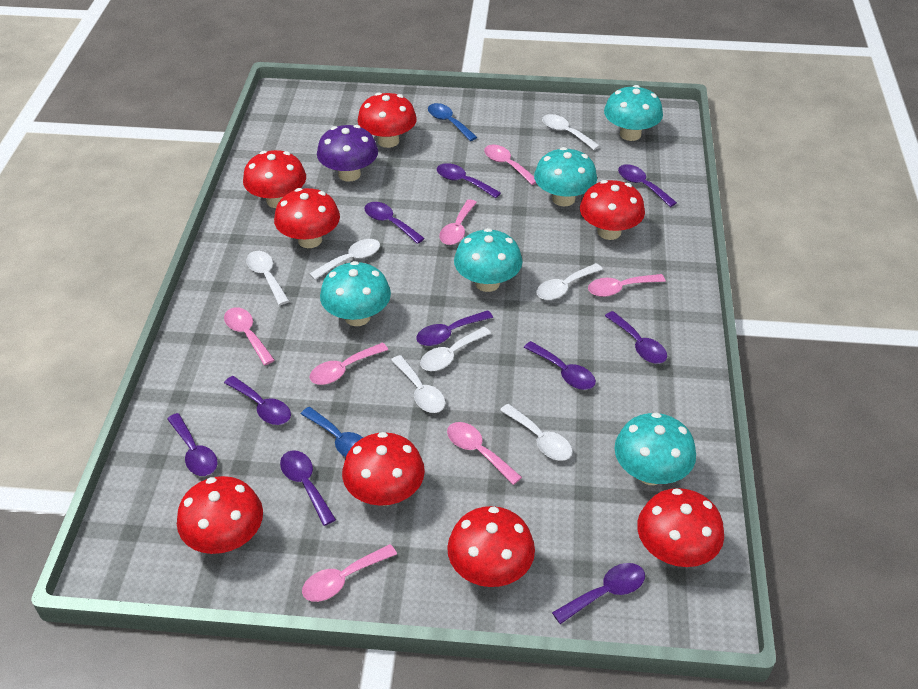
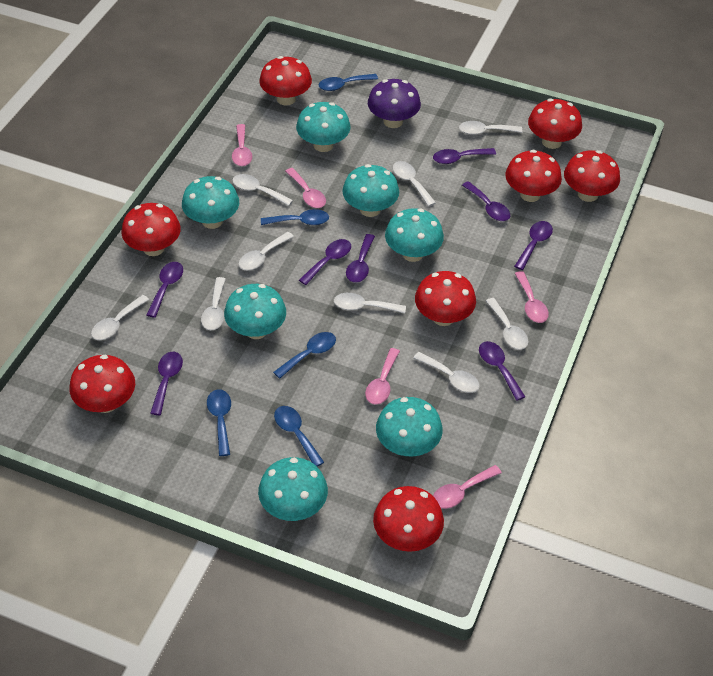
blue spoon: 2 -> 5
pink spoon: 7 -> 5
purple spoon: 10 -> 8
turquoise mushroom: 5 -> 7
white spoon: 7 -> 9

